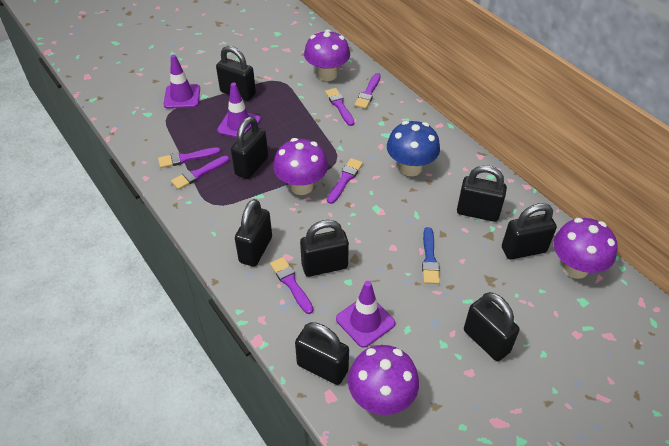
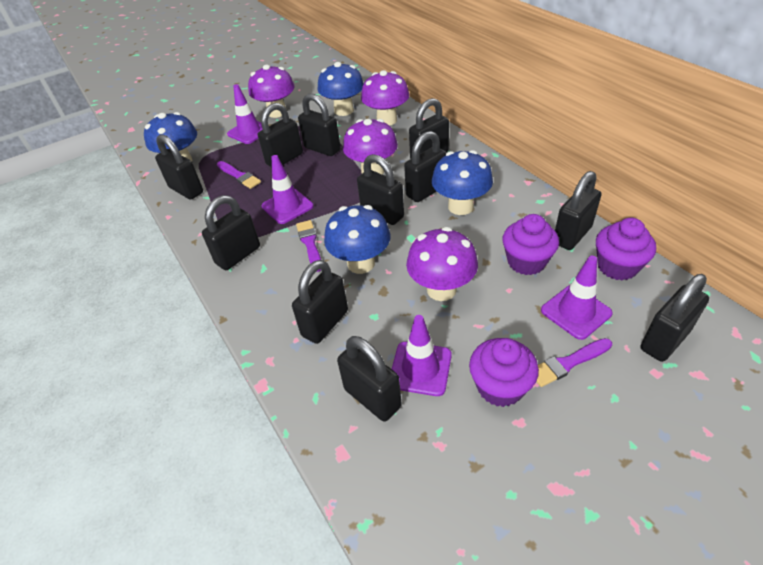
black padlock: 8 -> 11
blue brush: 1 -> 0
blue mushroom: 1 -> 4
purple brush: 6 -> 3
purple cupcake: 0 -> 3
purple traffic cone: 3 -> 4

